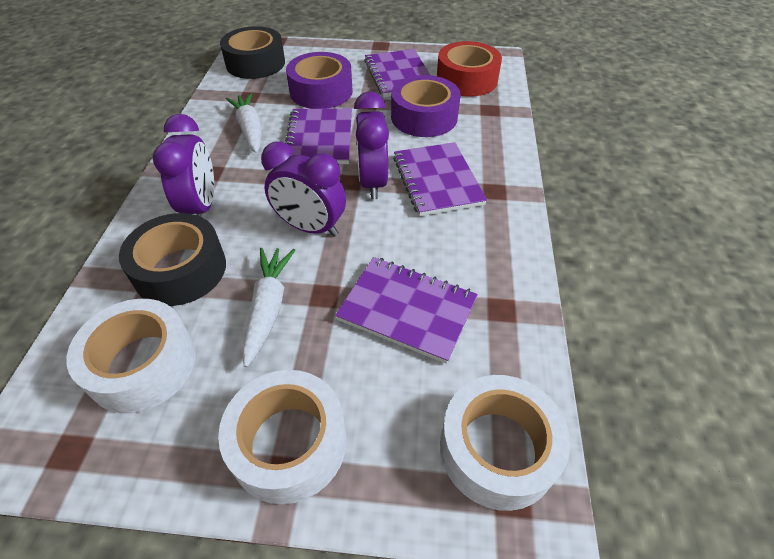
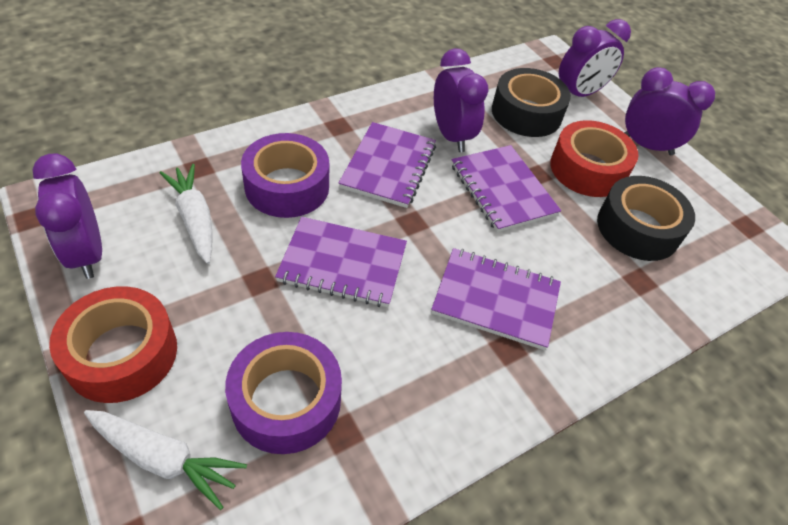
purple clock: 3 -> 4
red tape: 1 -> 2
white tape: 3 -> 0

